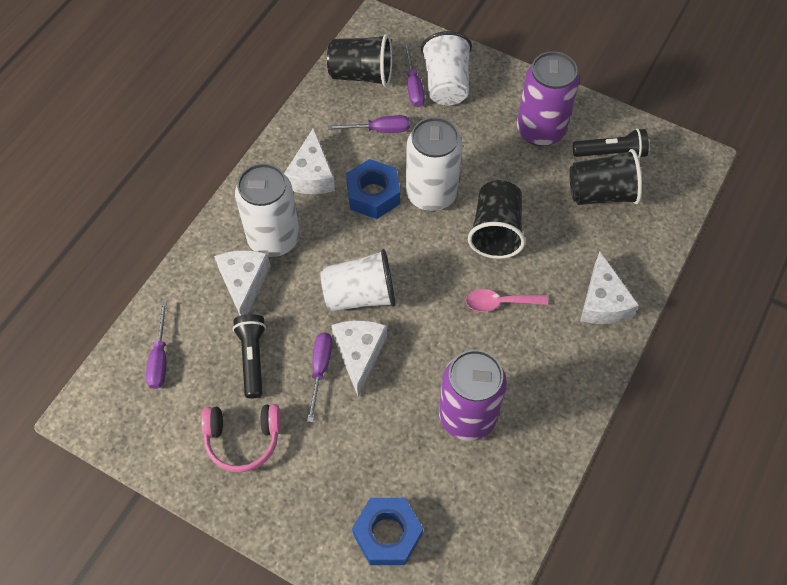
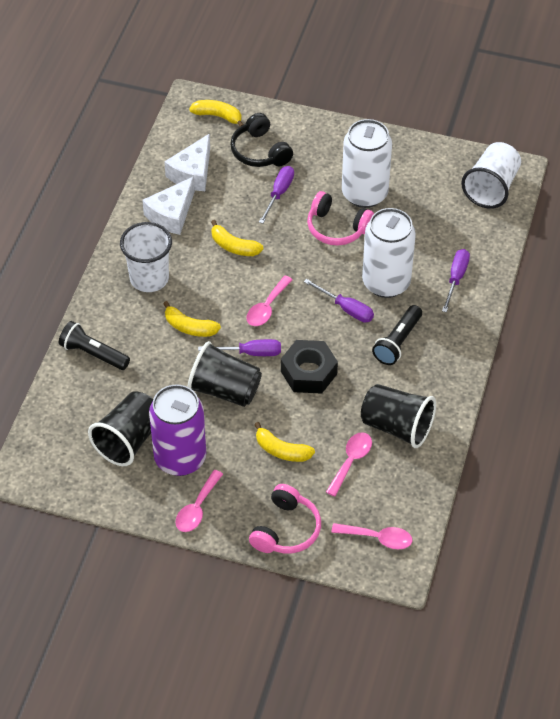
black headphones: 0 -> 1
black nut: 0 -> 1
blue nut: 2 -> 0
pink headphones: 1 -> 2
pink spoon: 1 -> 4
purple can: 2 -> 1
white cheese: 4 -> 2
yellow banana: 0 -> 4

